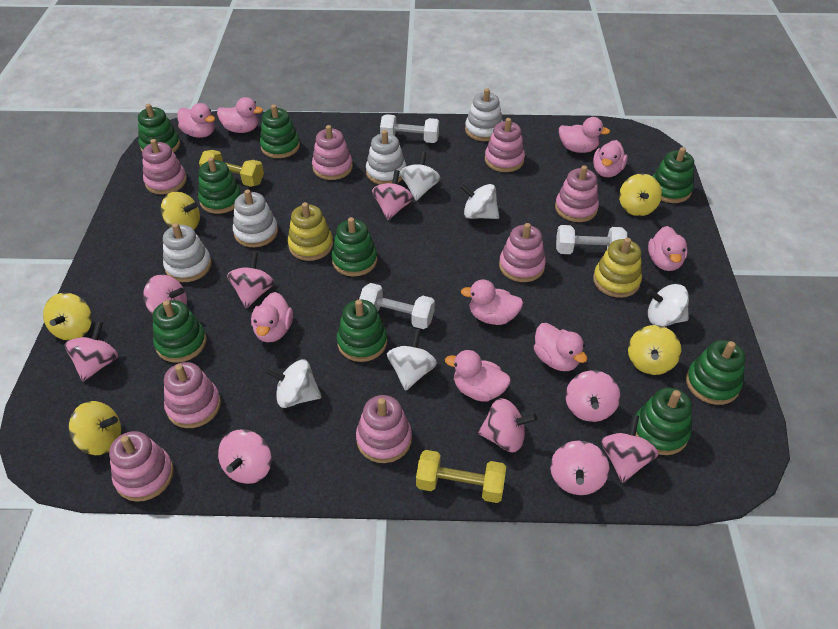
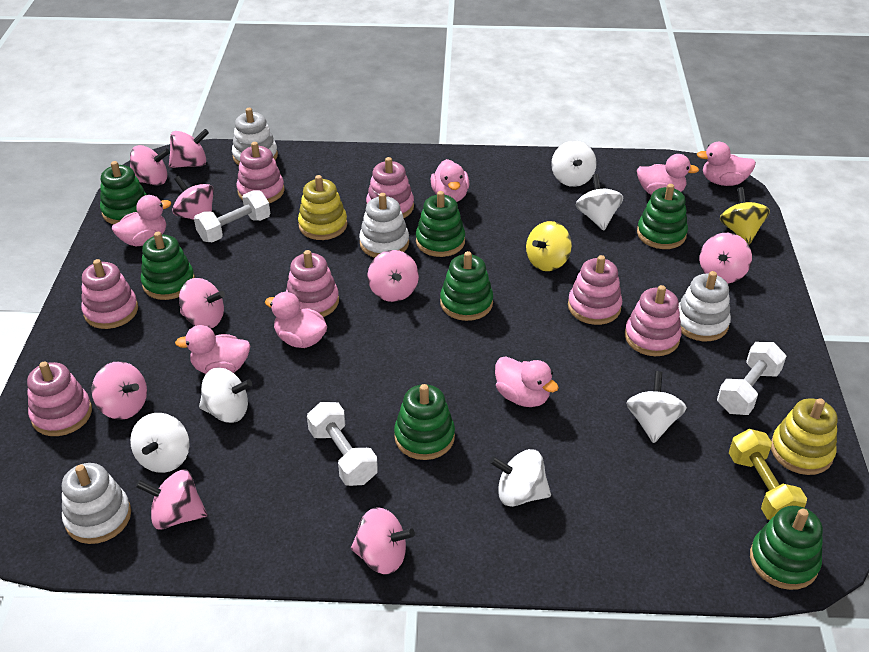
green stacking toy: 9 -> 7
pink duck: 9 -> 7
pink stacking toy: 8 -> 7
white spinning top: 5 -> 6
yellow dumbbell: 2 -> 1
yellow spinning top: 5 -> 2

